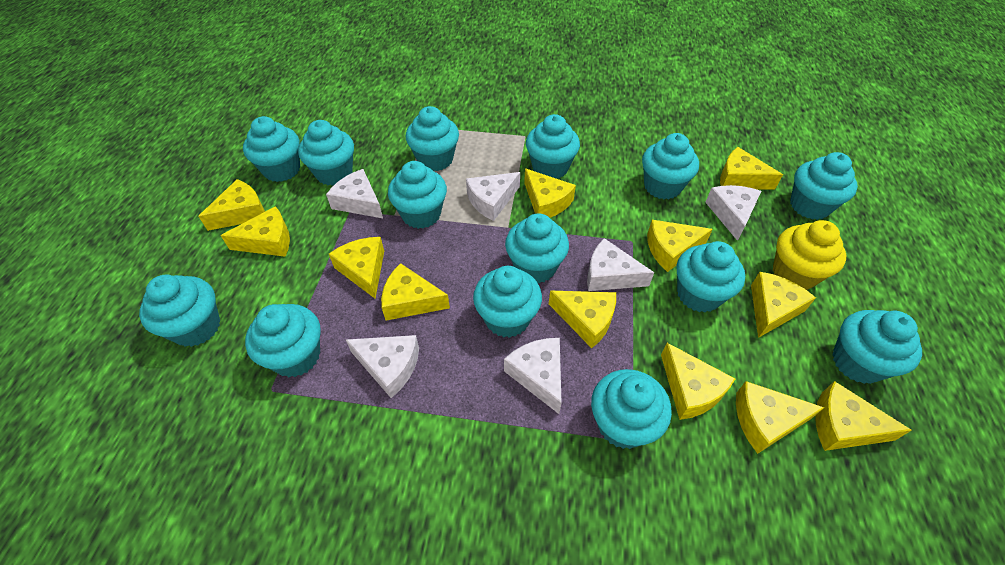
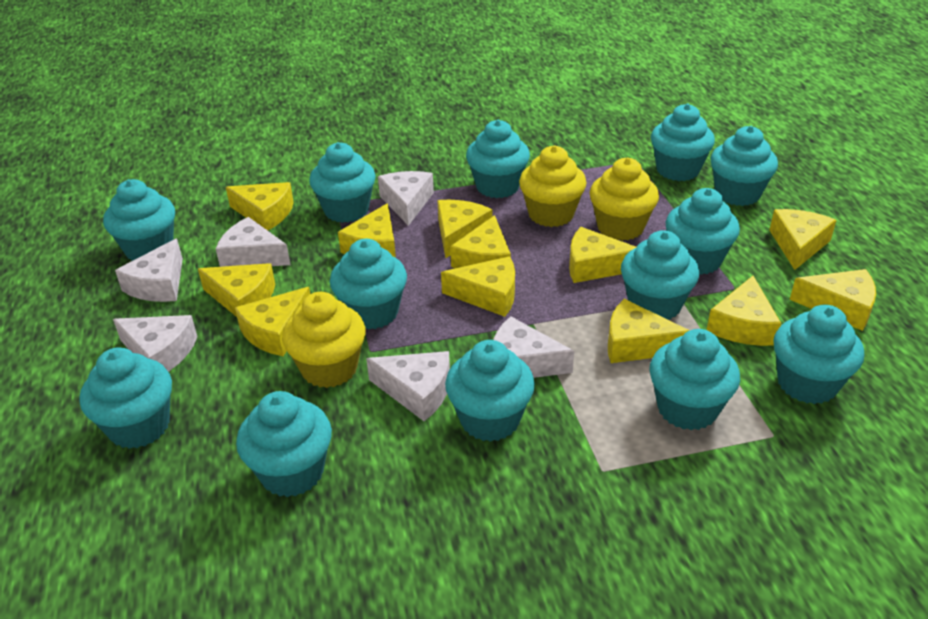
turquoise cupcake: 14 -> 13
yellow cupcake: 1 -> 3

